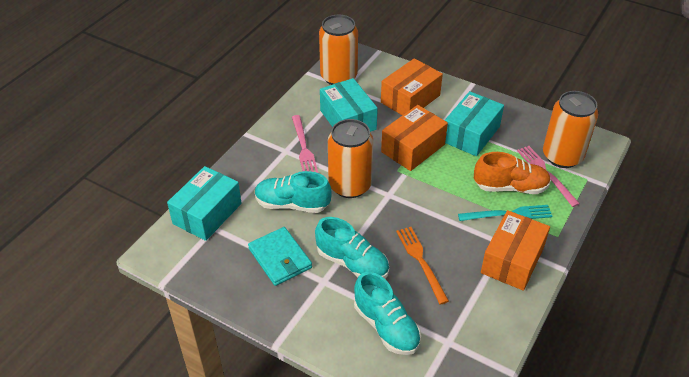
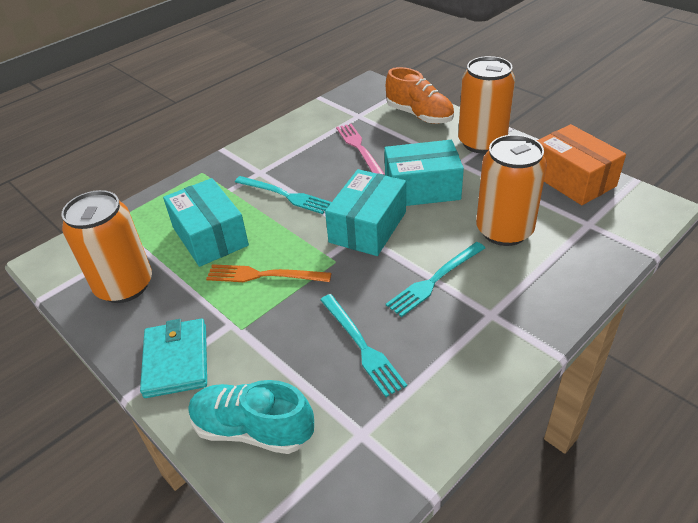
orange box: 3 -> 1
pink fork: 2 -> 1
turquoise fork: 1 -> 3
turquoise shoe: 3 -> 1

